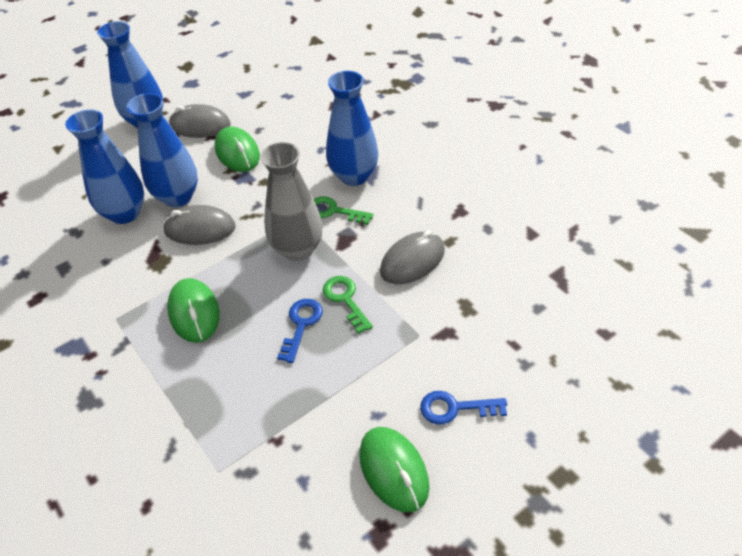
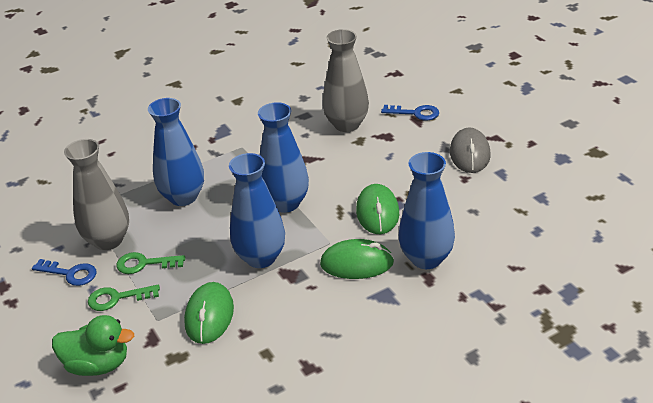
green duck: 0 -> 1
grey mouse: 3 -> 1
grey vase: 1 -> 2

